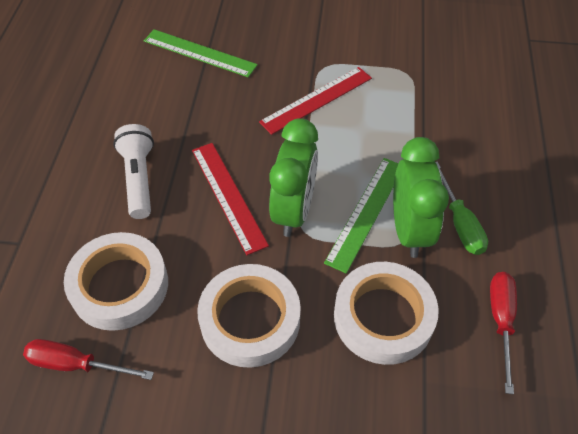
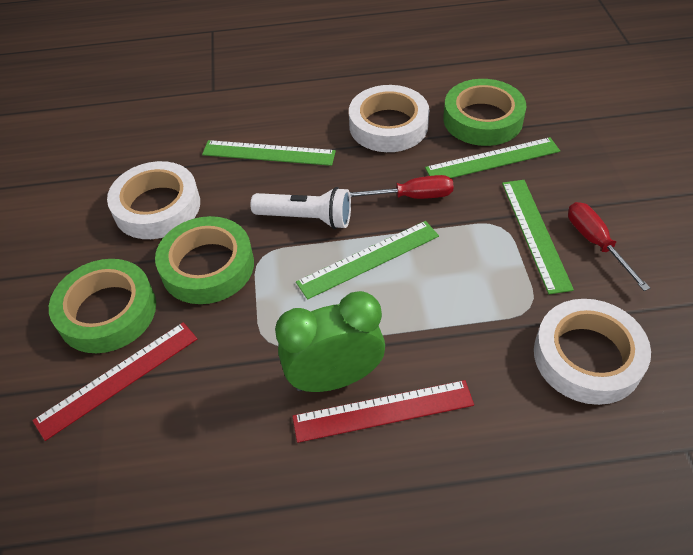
green clock: 2 -> 1
green ruler: 2 -> 4
green screwdriver: 1 -> 0
green tape: 0 -> 3

